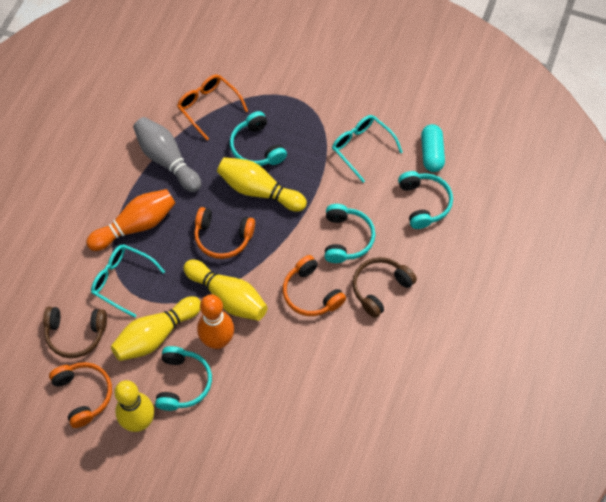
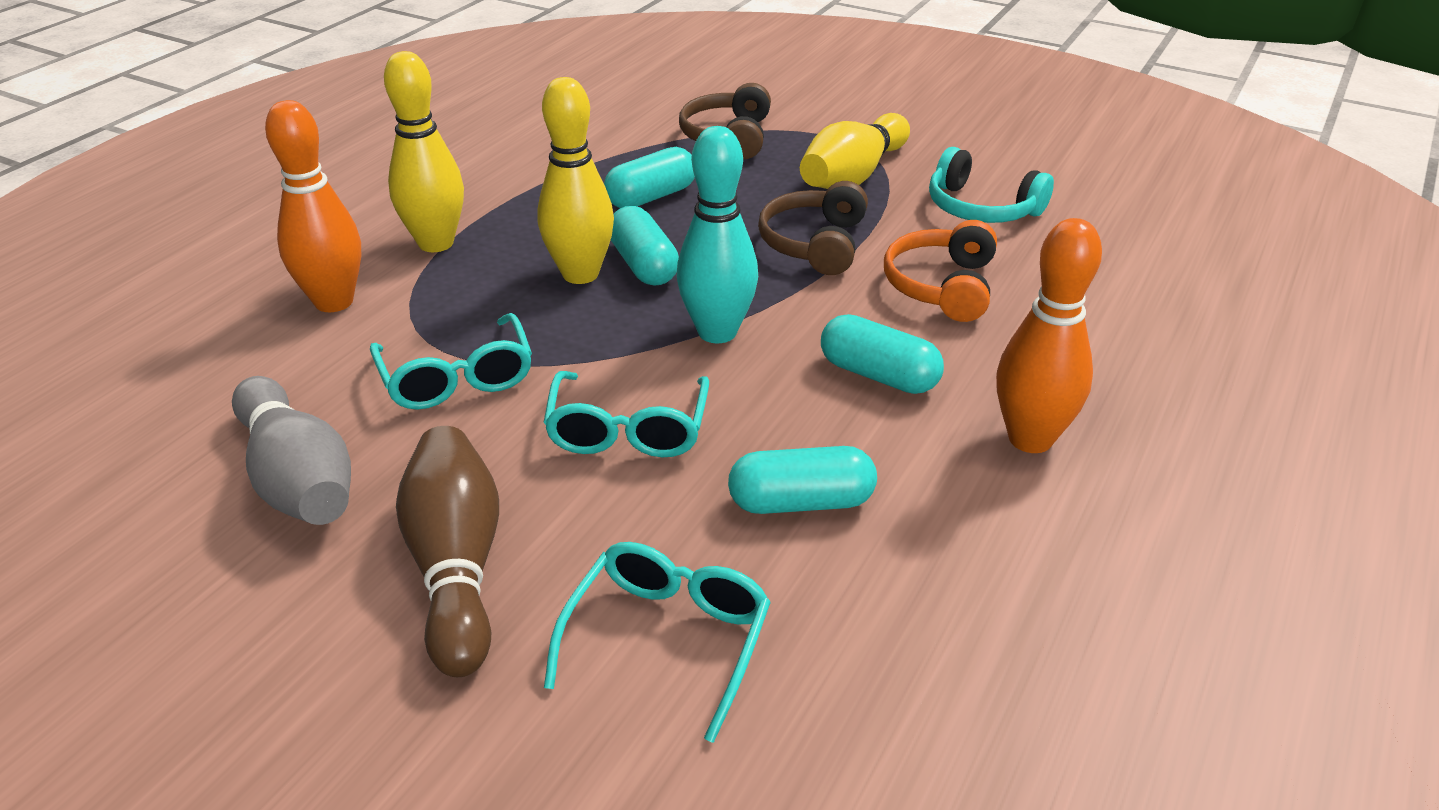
brown bowling pin: 0 -> 1
orange glasses: 1 -> 0
orange headphones: 3 -> 1
turquoise bowling pin: 0 -> 1
turquoise capsule: 1 -> 4
turquoise glasses: 2 -> 3
turquoise headphones: 4 -> 1
yellow bowling pin: 4 -> 3

